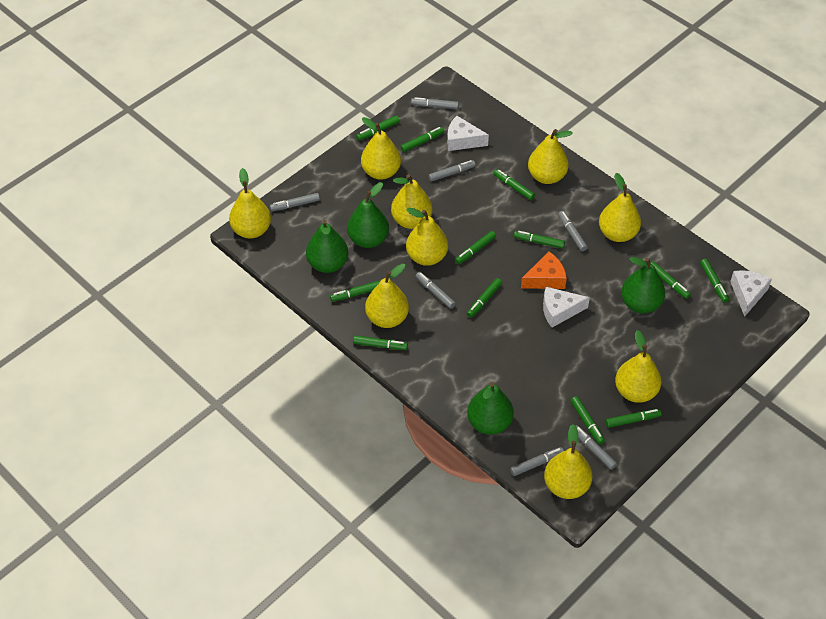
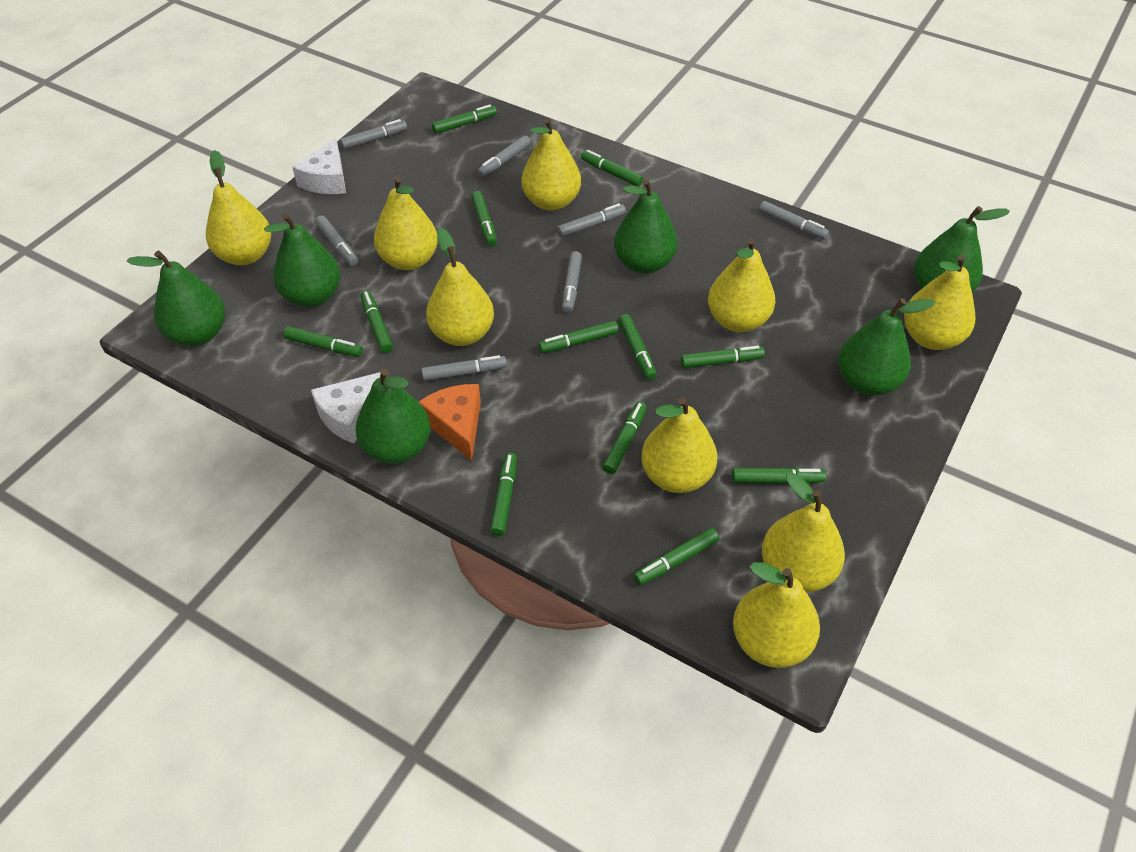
green pear: 4 -> 6
white cheese: 3 -> 2

